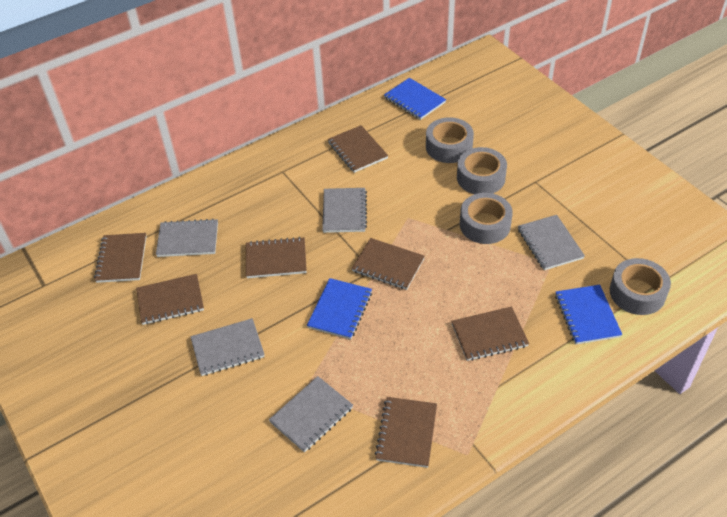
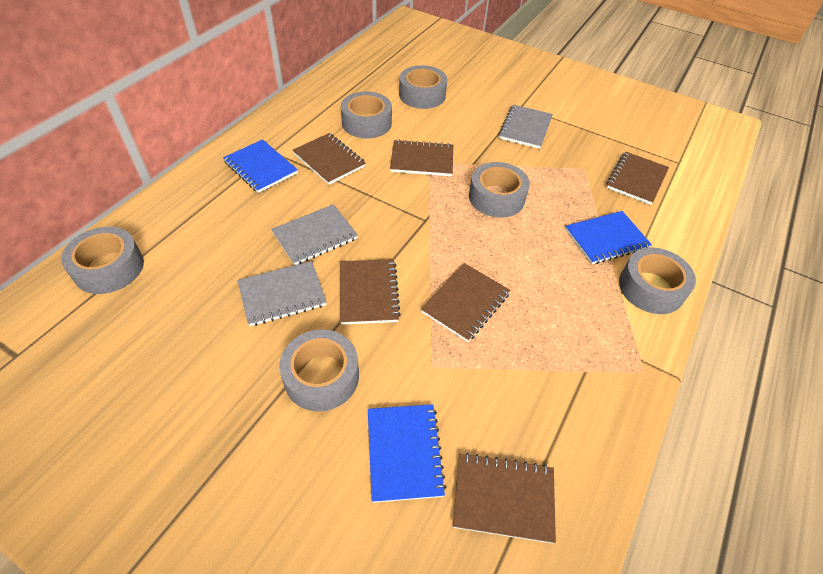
brown notebook: 7 -> 6
grey notebook: 5 -> 3
grey tape: 4 -> 6

